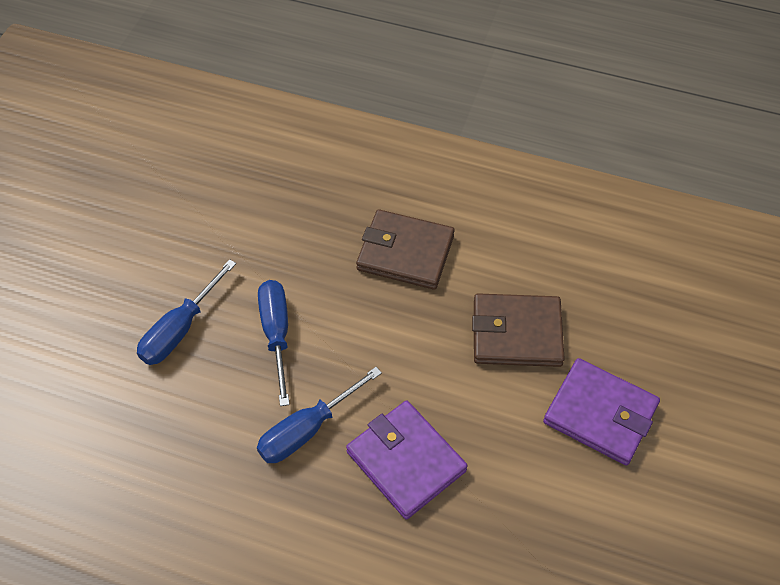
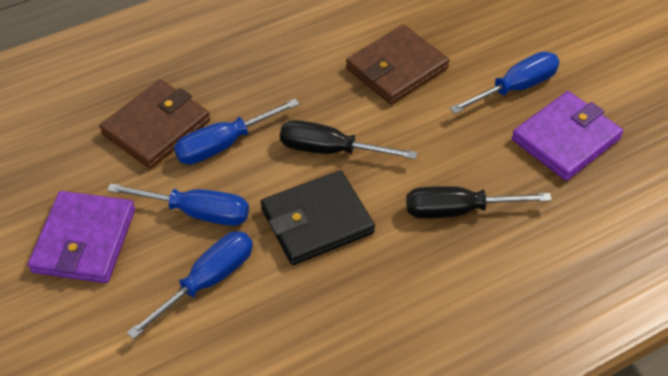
black screwdriver: 0 -> 2
black wallet: 0 -> 1
blue screwdriver: 3 -> 4

